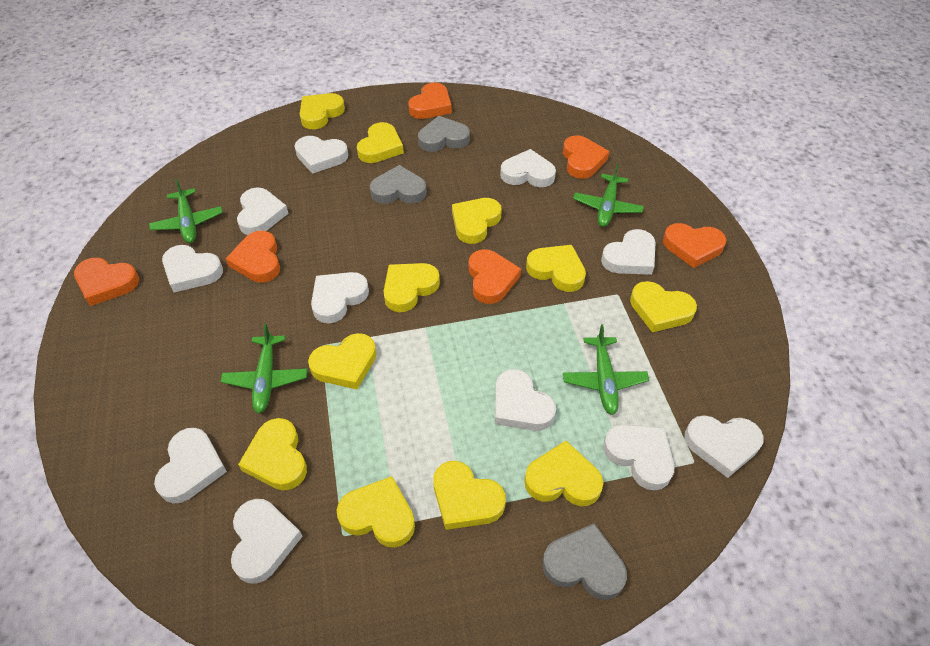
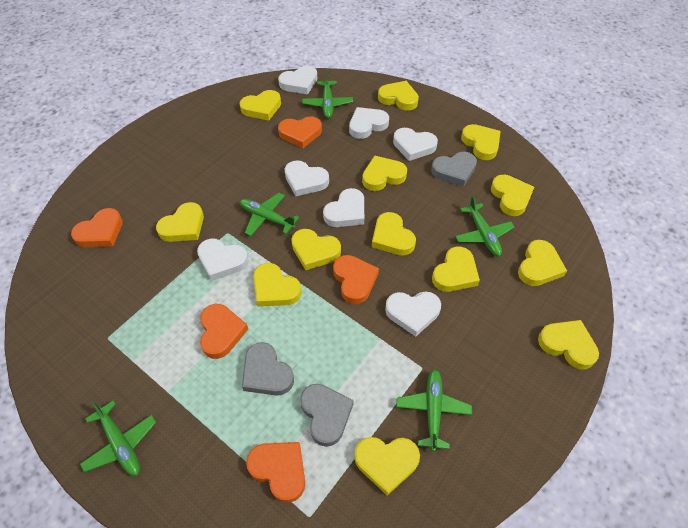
green plane: 4 -> 5
orange heart: 6 -> 5
white heart: 11 -> 7
yellow heart: 11 -> 13

